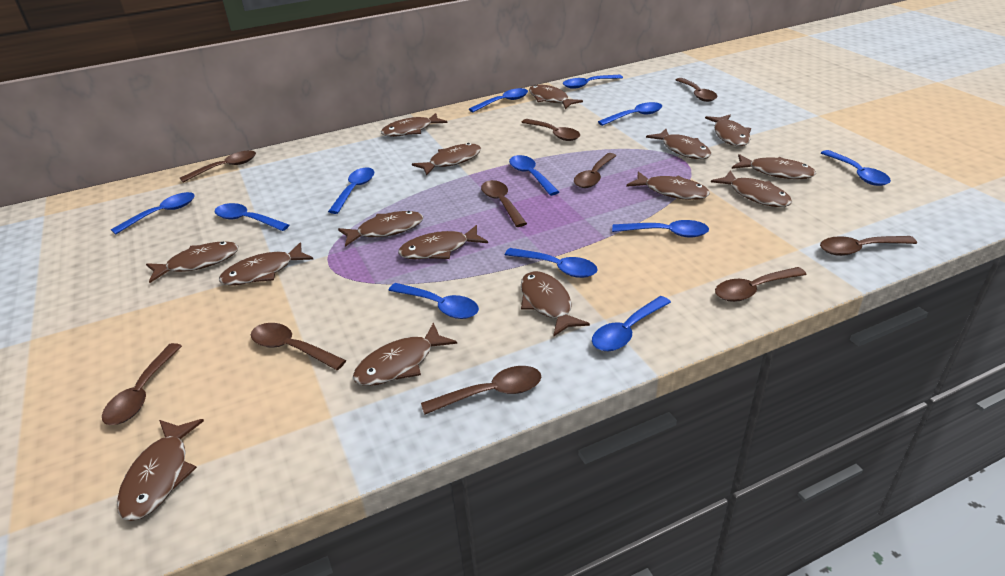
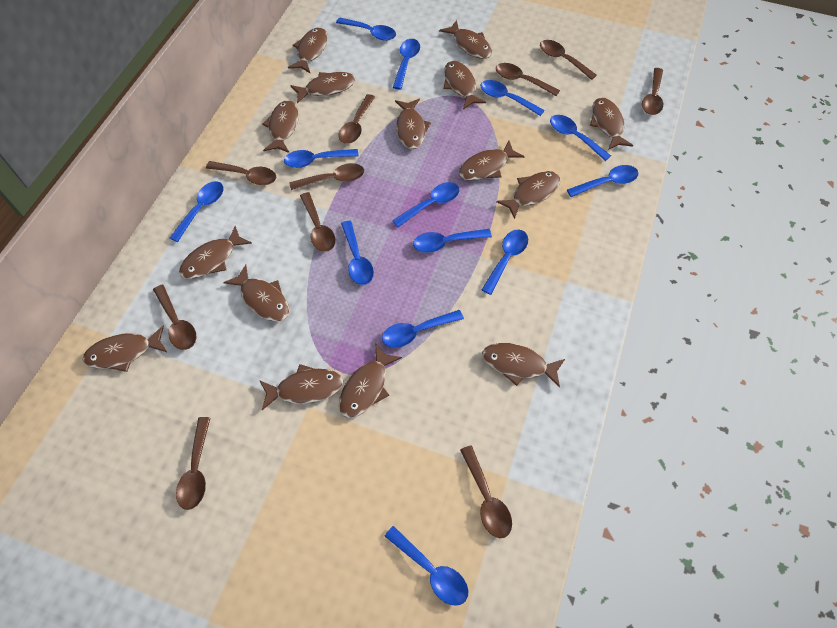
blue spoon: 12 -> 13

